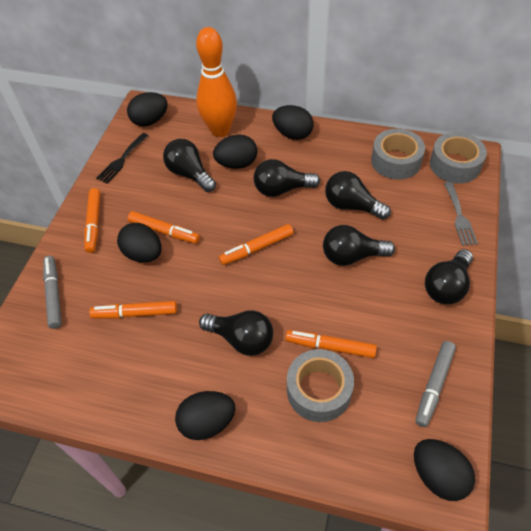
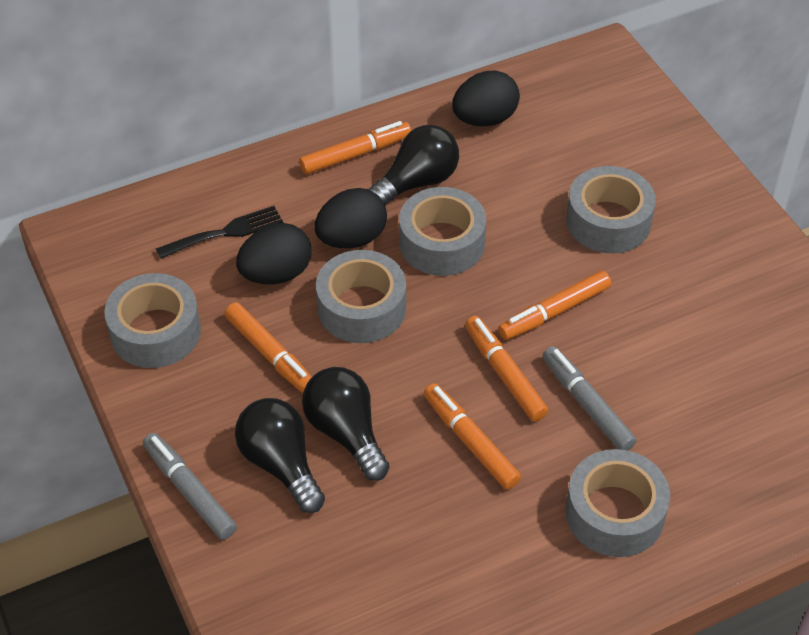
black egg: 6 -> 3
black light bulb: 6 -> 3
grey fork: 1 -> 0
grey tape: 3 -> 5
orange bowling pin: 1 -> 0

